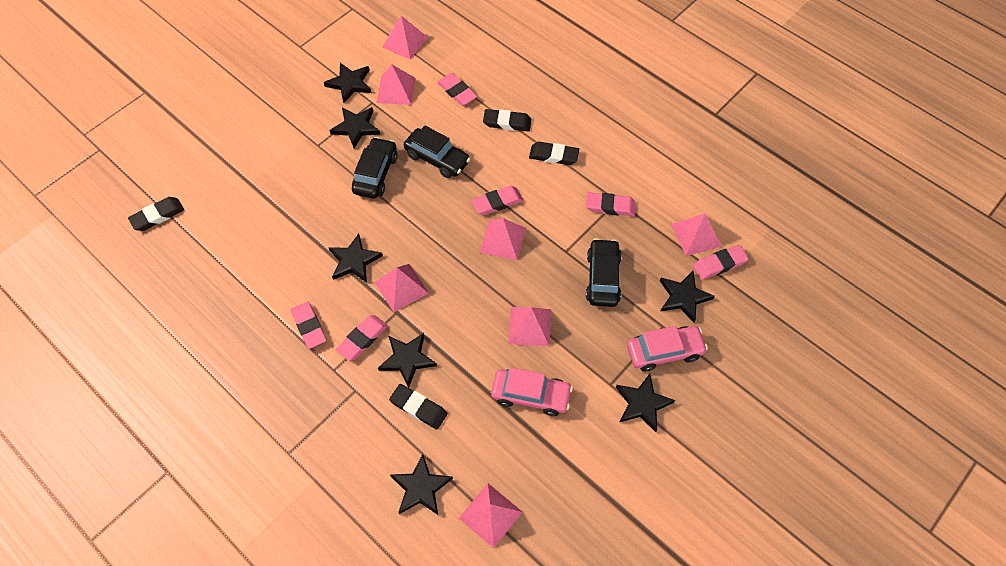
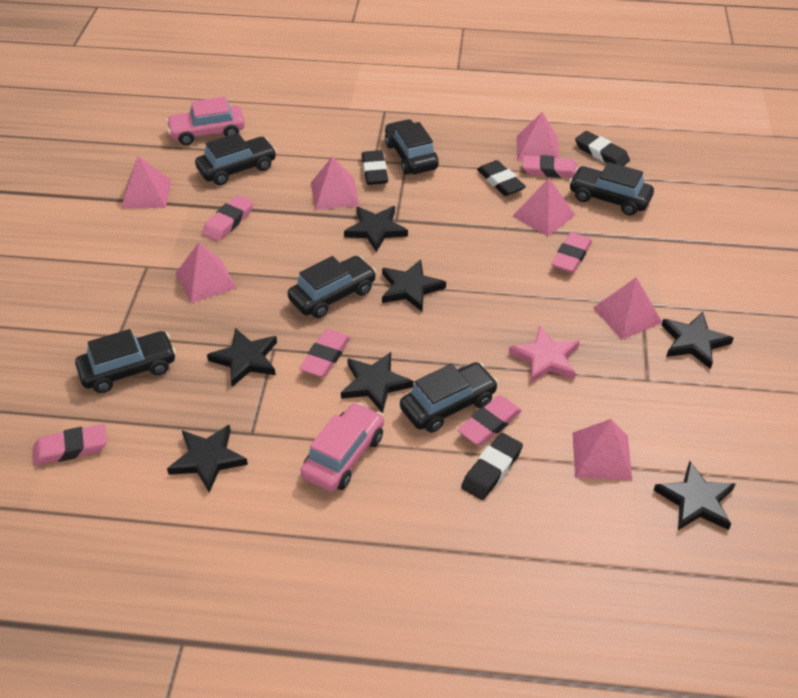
black car: 3 -> 6
pink star: 0 -> 1

